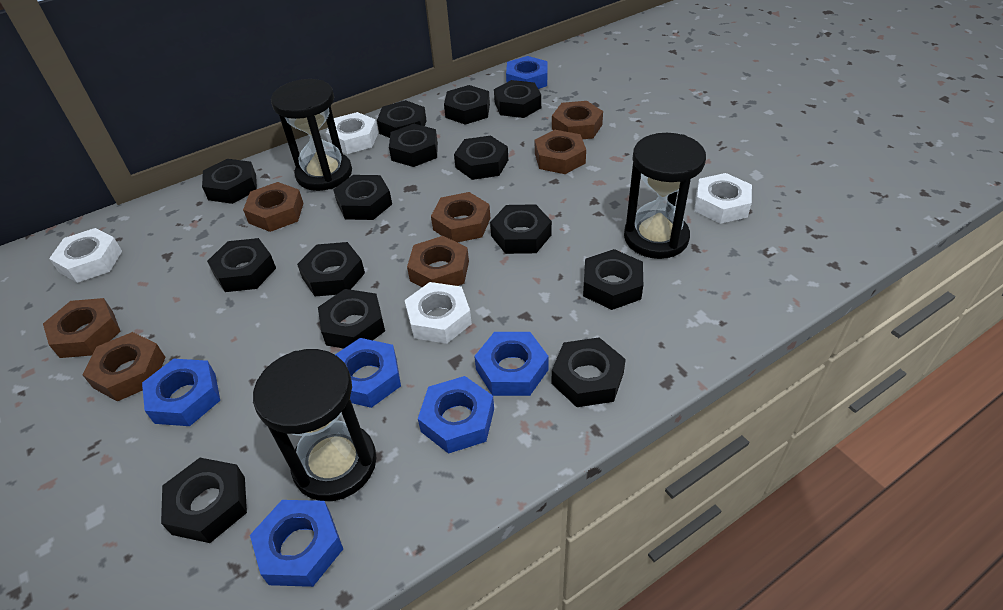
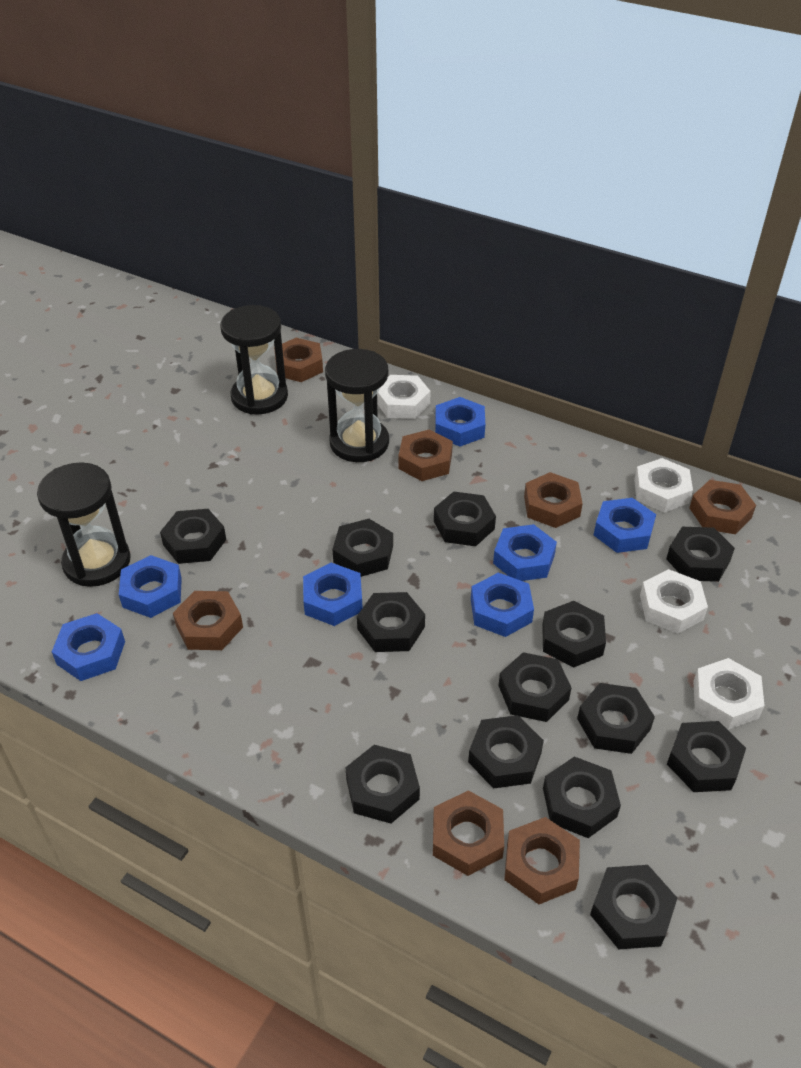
black nut: 14 -> 13
blue nut: 6 -> 7

